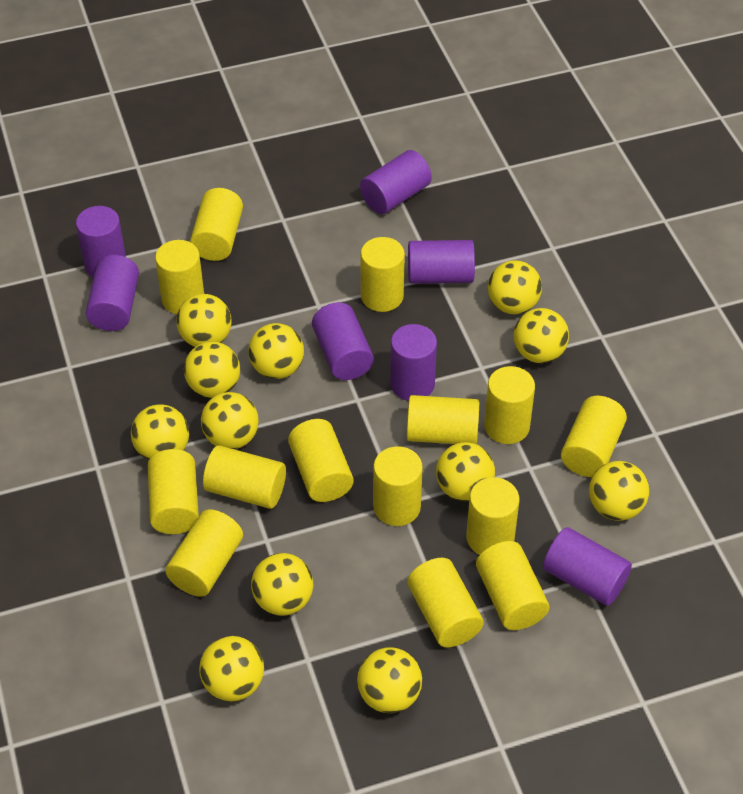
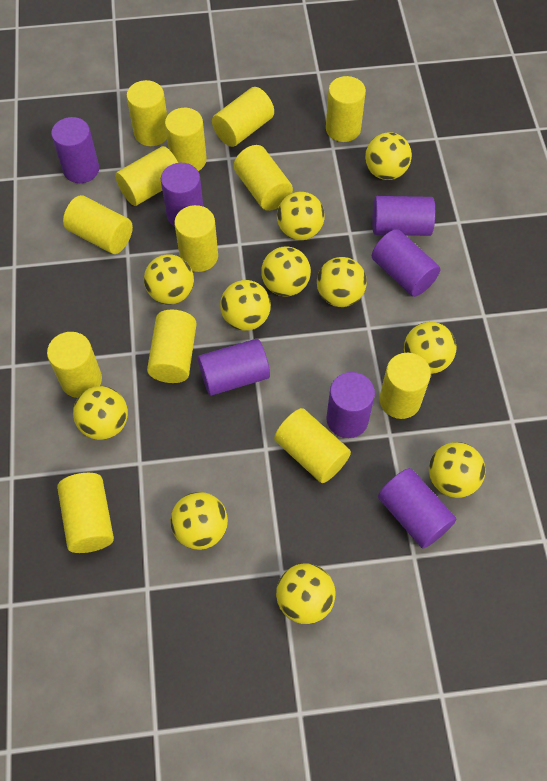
yellow ball: 12 -> 11
yellow cylinder: 14 -> 13

